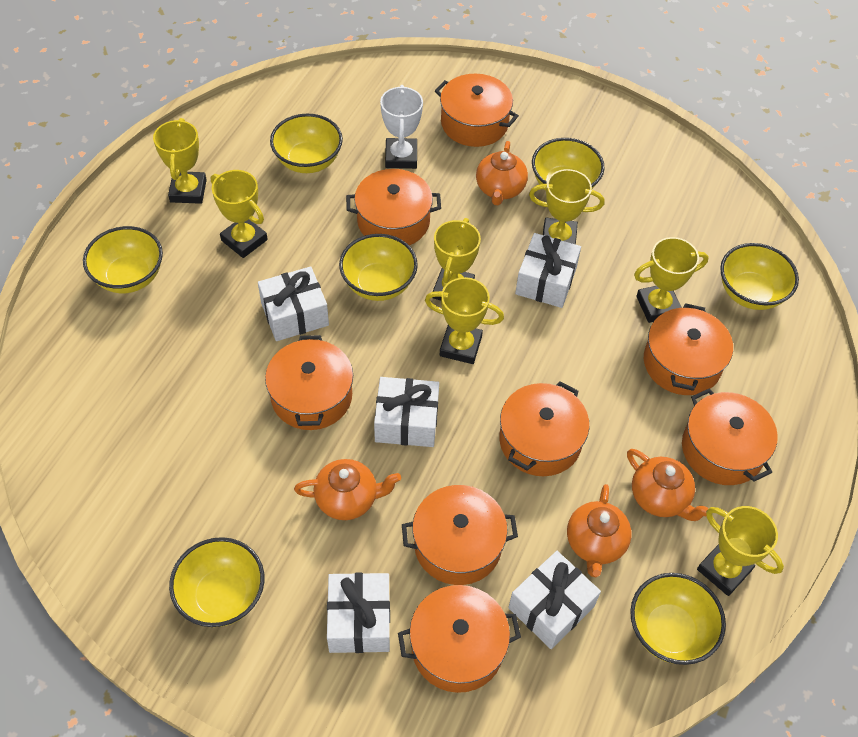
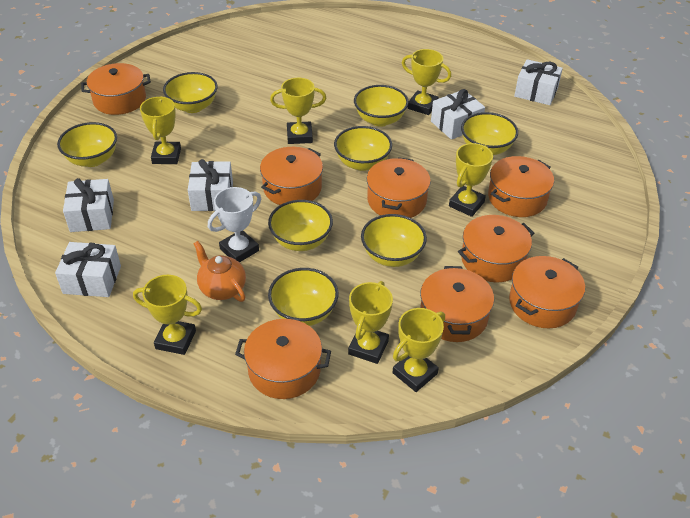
orange teapot: 4 -> 1
yellow bowl: 7 -> 8

